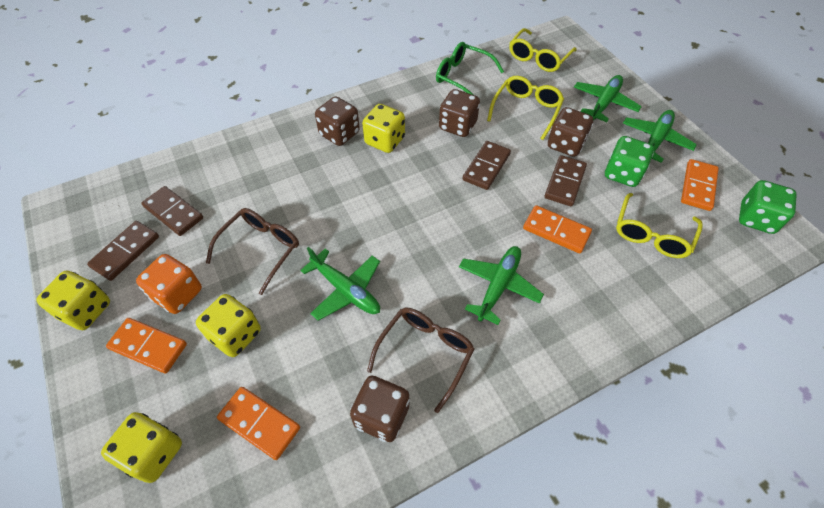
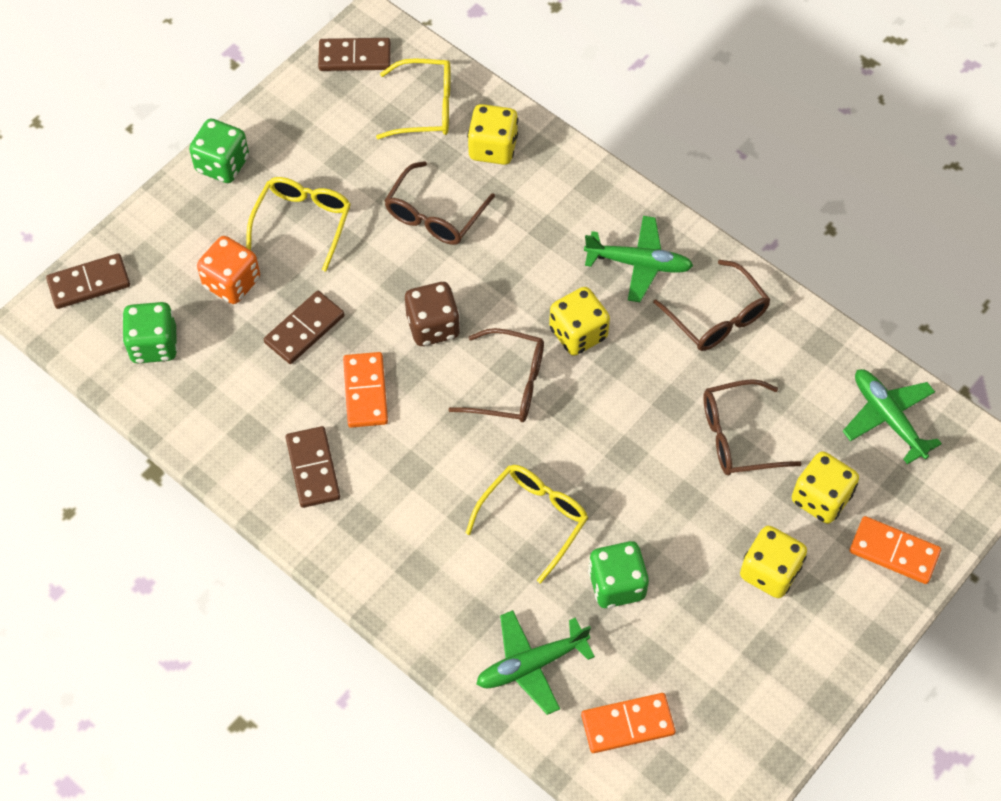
brown dice: 4 -> 1
brown glasses: 2 -> 4
green dice: 2 -> 3
green glasses: 1 -> 0
green plane: 4 -> 3
orange domino: 4 -> 3

